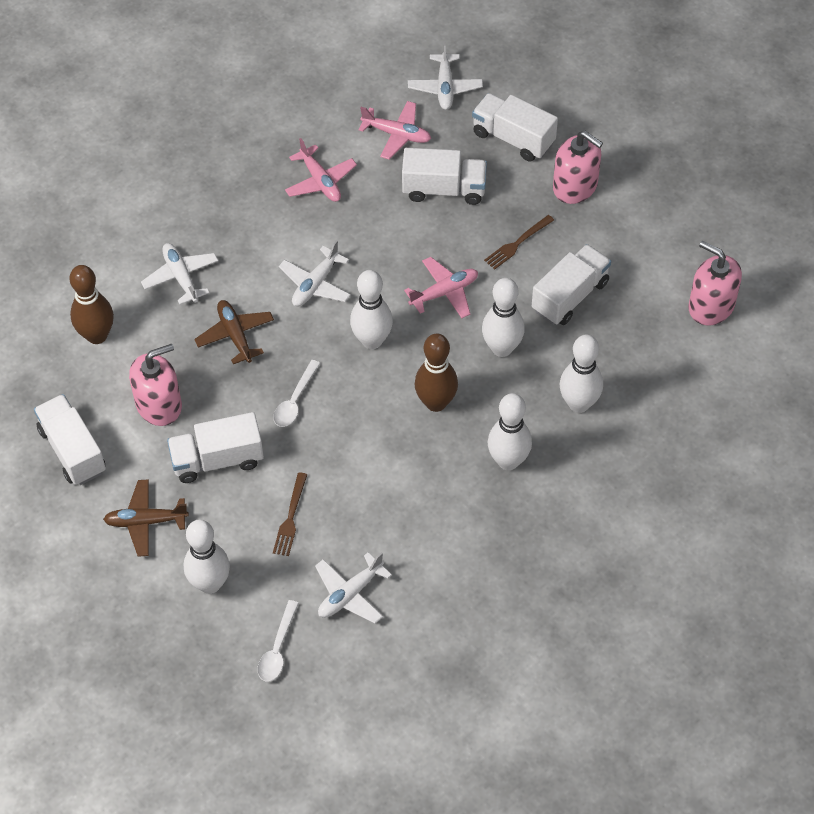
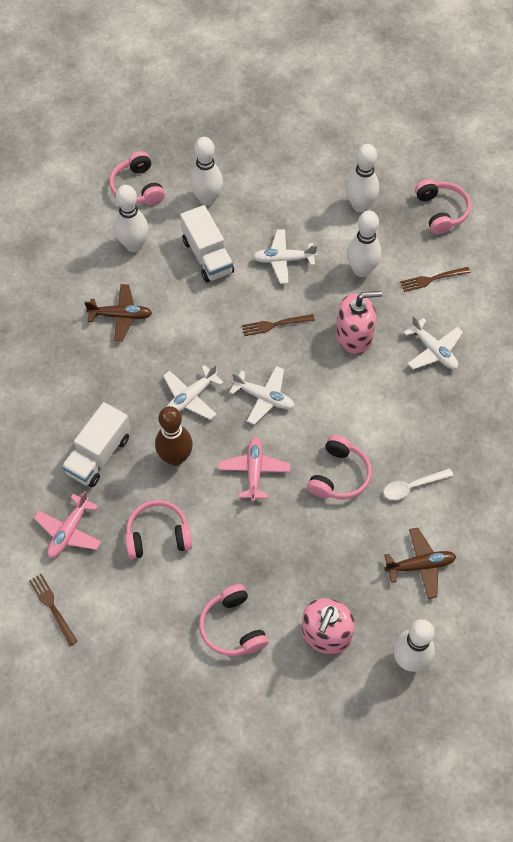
brown bowling pin: 2 -> 1
brown fork: 2 -> 3
pink headphones: 0 -> 5
pink plane: 3 -> 2
pink soap dispenser: 3 -> 2
white spoon: 2 -> 1
white truck: 5 -> 2

